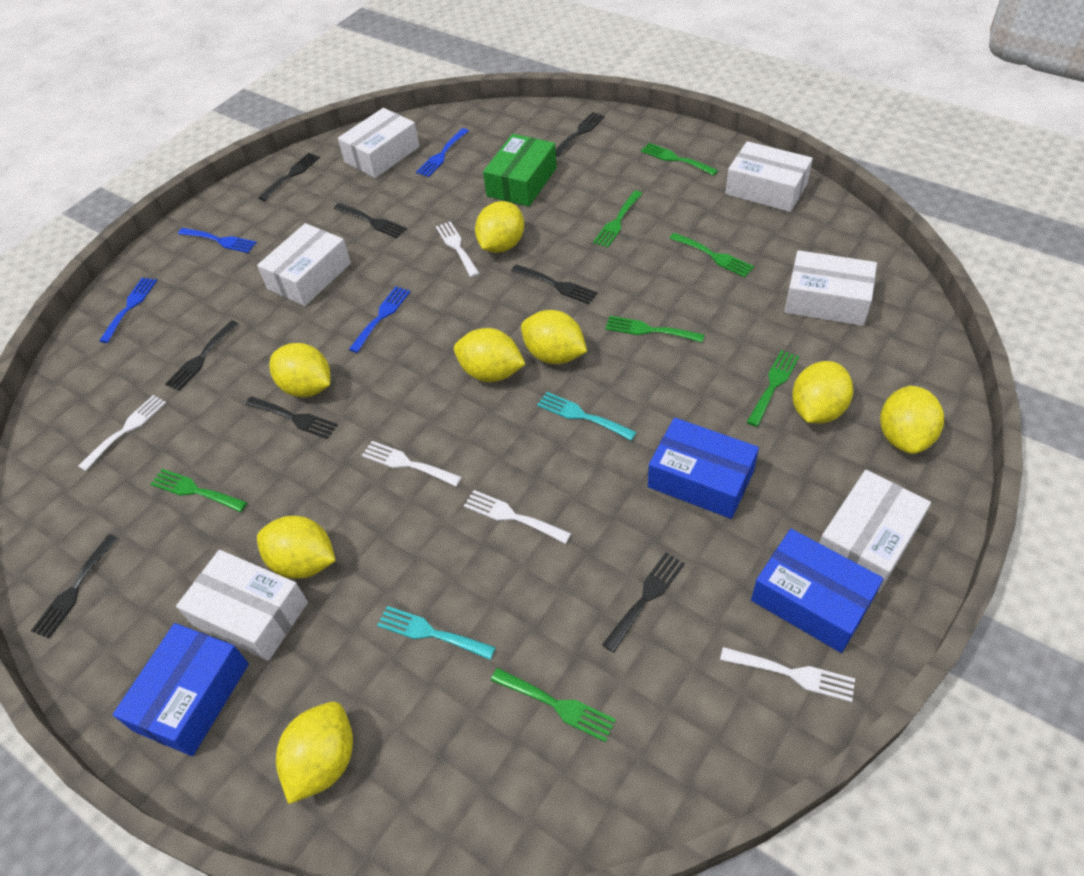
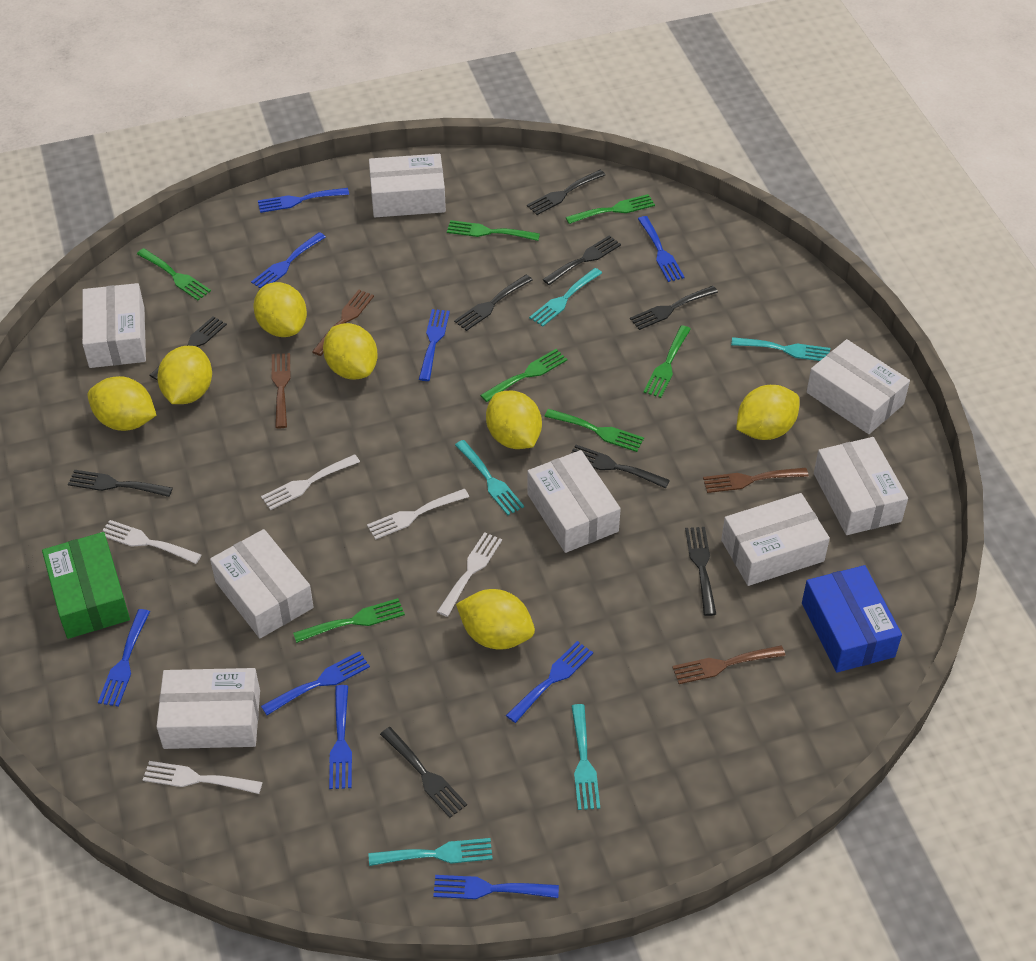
black fork: 8 -> 9
blue box: 3 -> 1
blue fork: 4 -> 9
brown fork: 0 -> 4
turquoise fork: 2 -> 5
white box: 6 -> 8
yellow lemon: 8 -> 7

